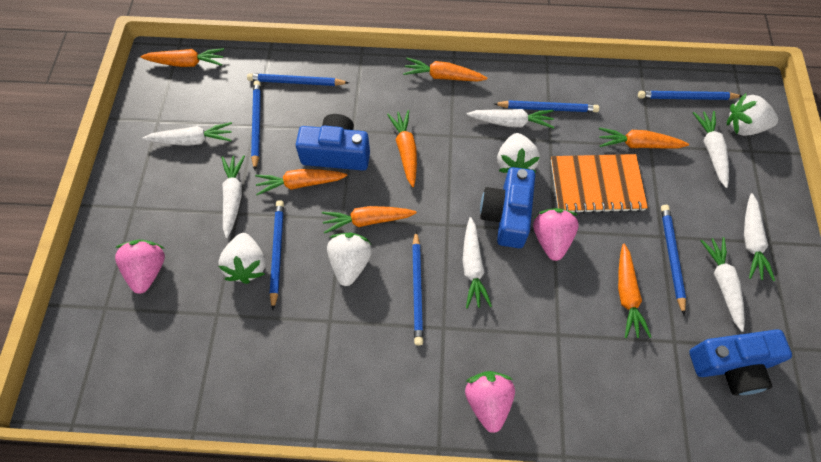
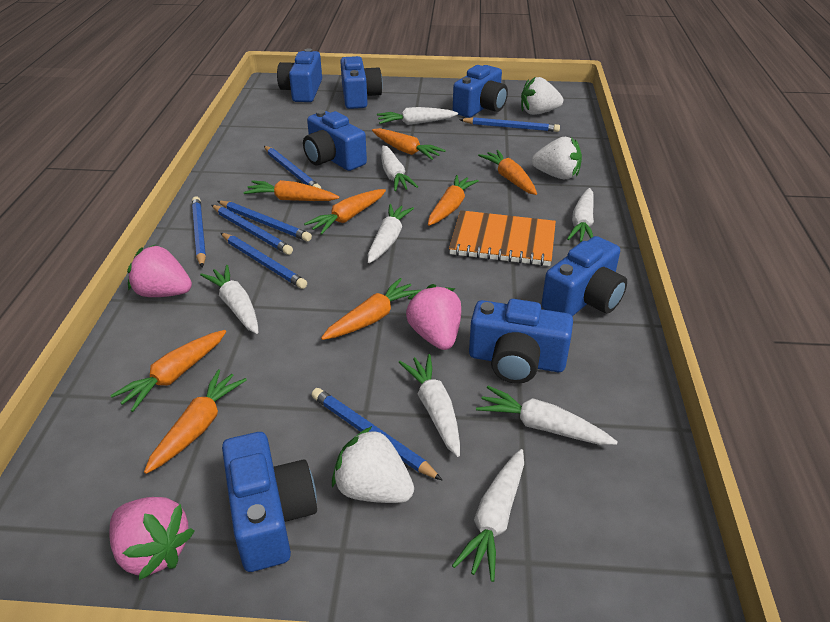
blue camera: 3 -> 7
orange carrot: 7 -> 8
white carrot: 7 -> 8
white strawberry: 4 -> 3

